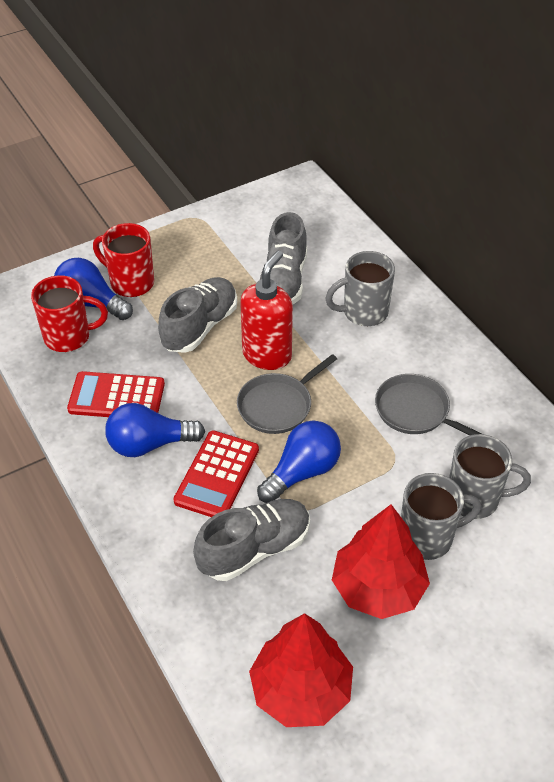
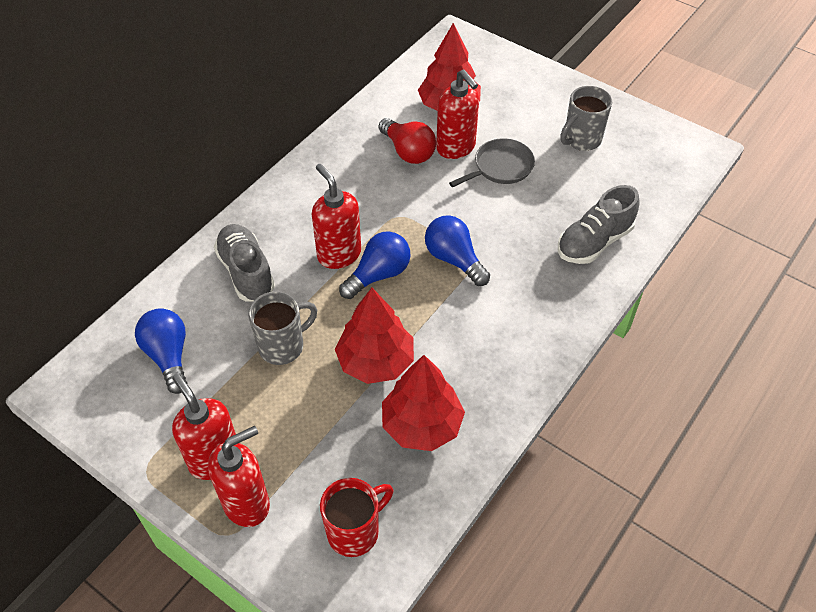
grey mug: 3 -> 2
grey pan: 2 -> 1
grey shoe: 3 -> 2
red calculator: 2 -> 0
red light bulb: 0 -> 1
red mug: 2 -> 1
red soap dispenser: 1 -> 4
red tree: 2 -> 3

